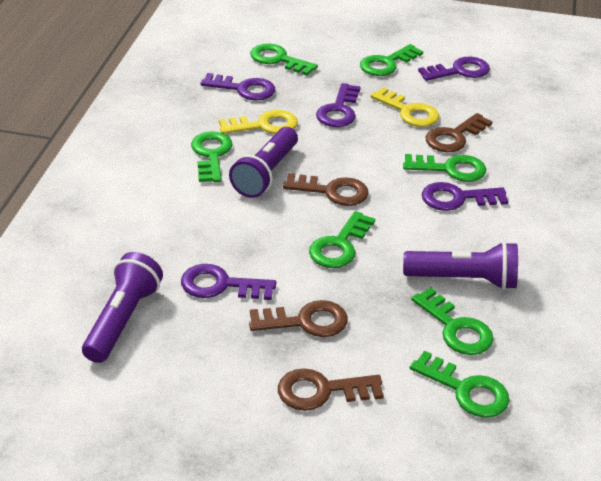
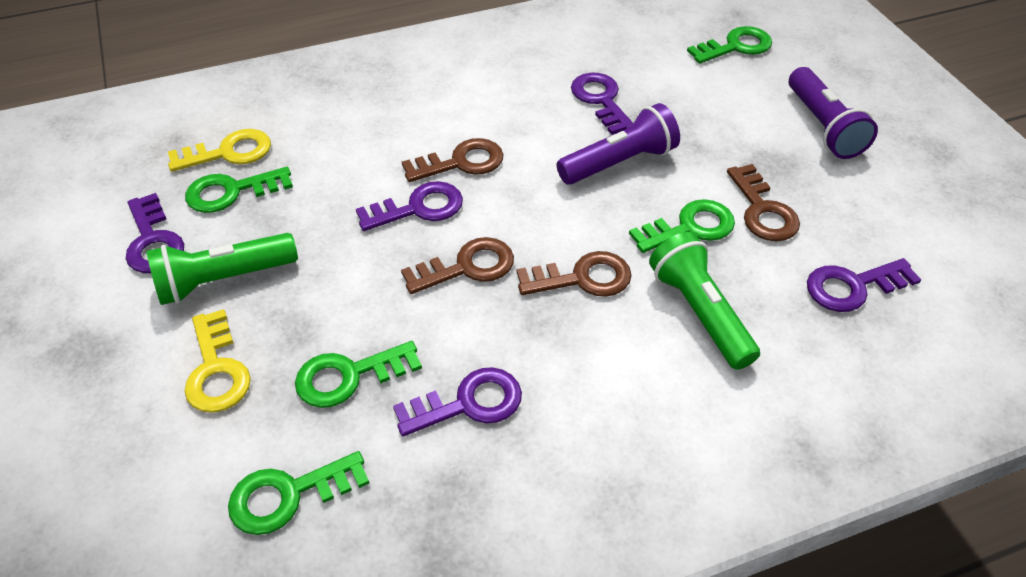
green flashlight: 0 -> 2
green key: 7 -> 5
purple flashlight: 3 -> 2

